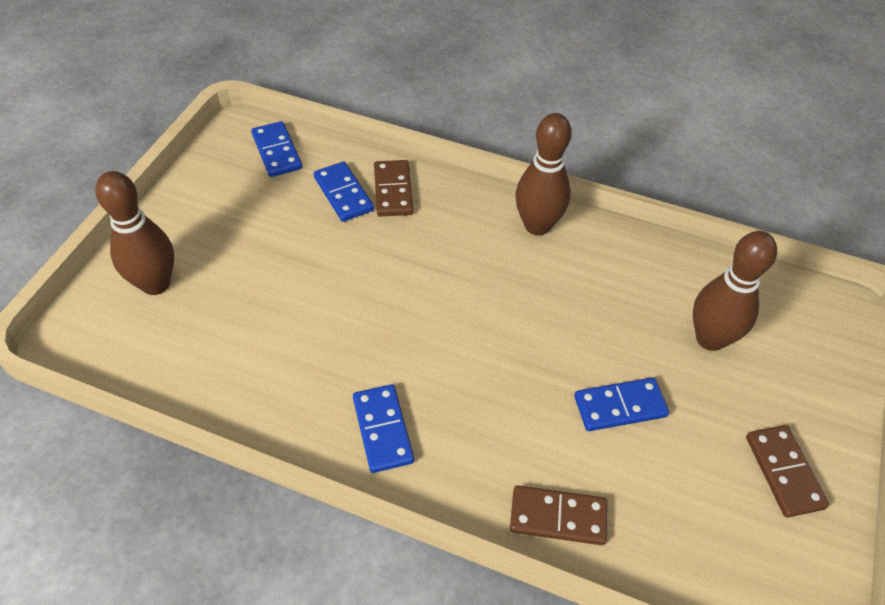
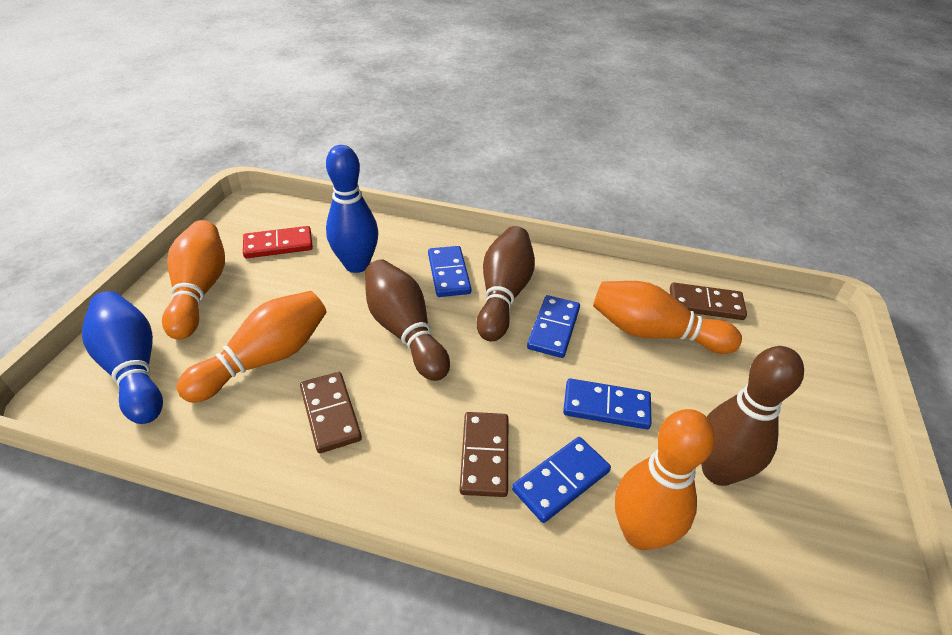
blue bowling pin: 0 -> 2
orange bowling pin: 0 -> 4
red domino: 0 -> 1

